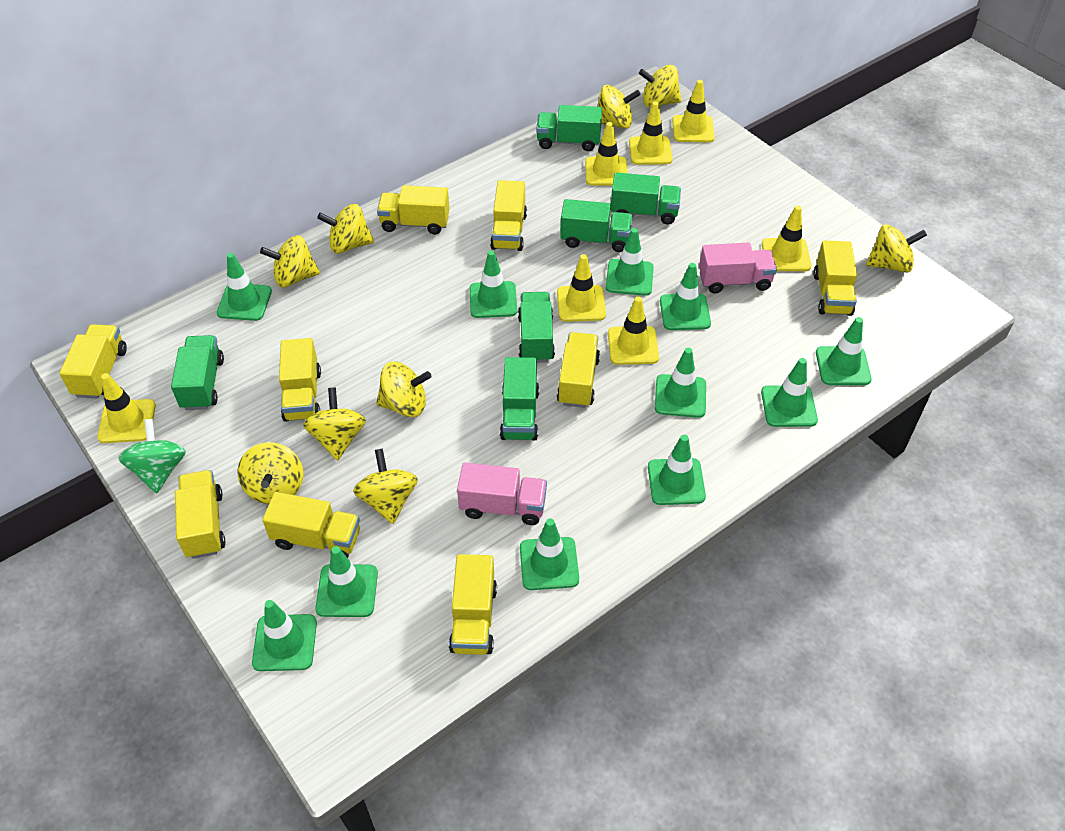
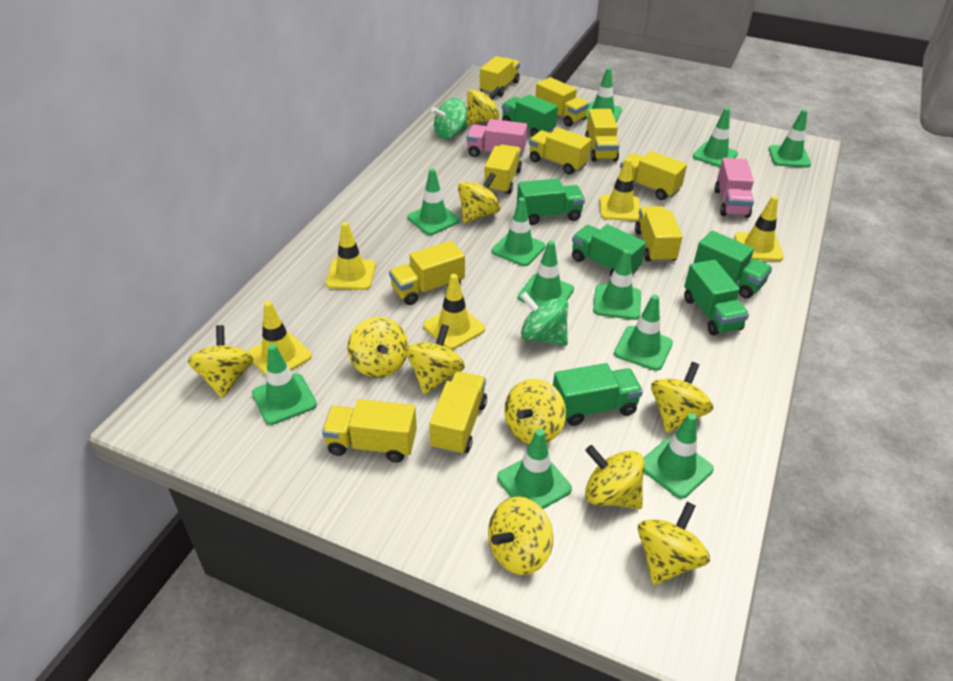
green spinning top: 1 -> 2
yellow spinning top: 9 -> 10
yellow traffic cone: 7 -> 5
yellow truck: 9 -> 10

